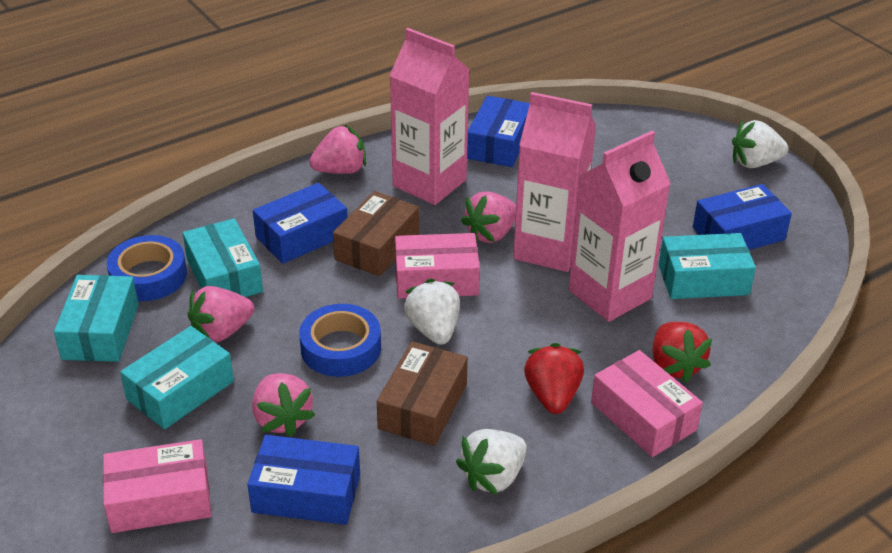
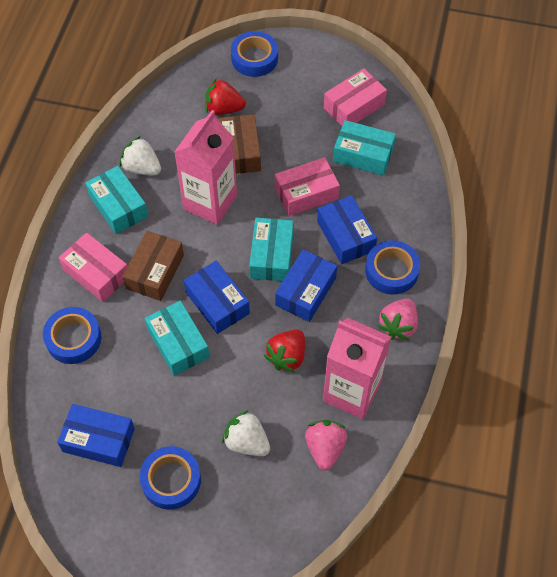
blue tape: 2 -> 4
pink carton: 3 -> 2
pink strawberry: 4 -> 2
white strawberry: 3 -> 2

